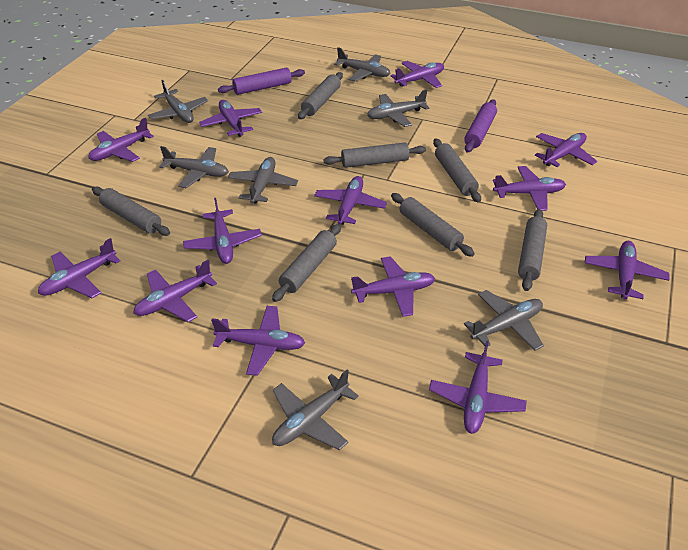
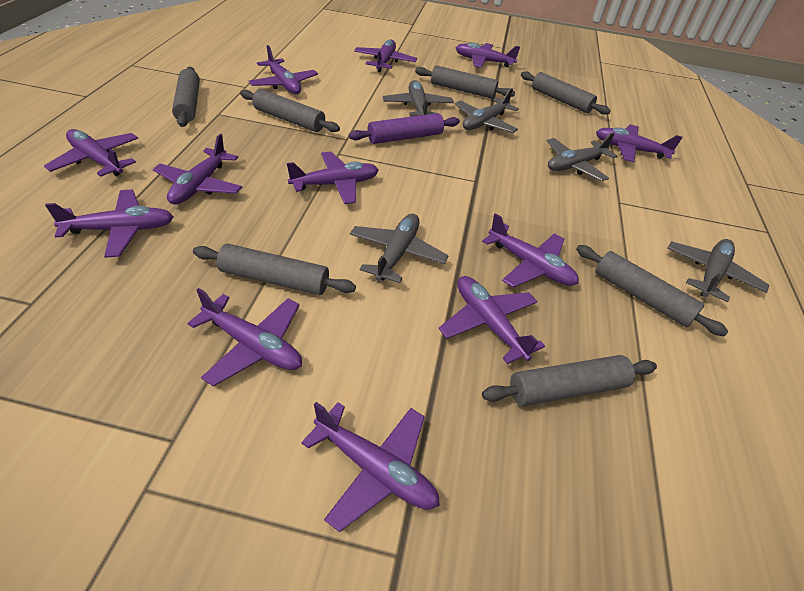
grey plane: 7 -> 5
purple plane: 13 -> 12
purple rolling pin: 2 -> 1

